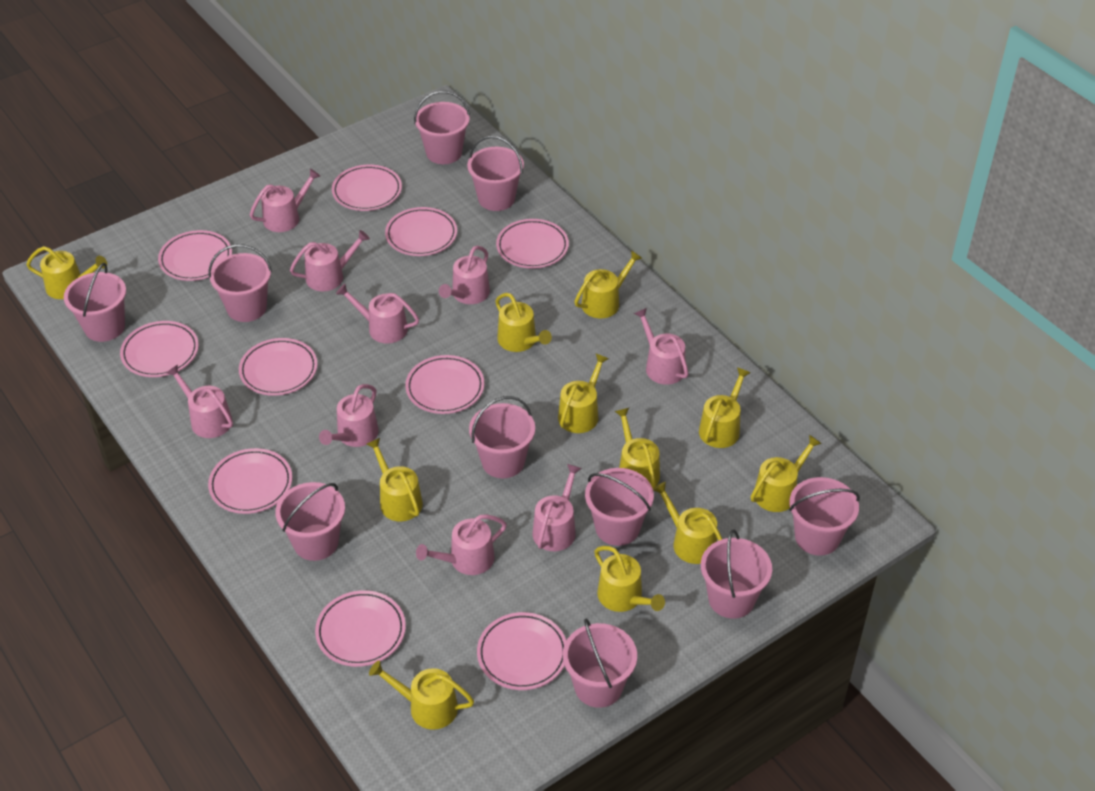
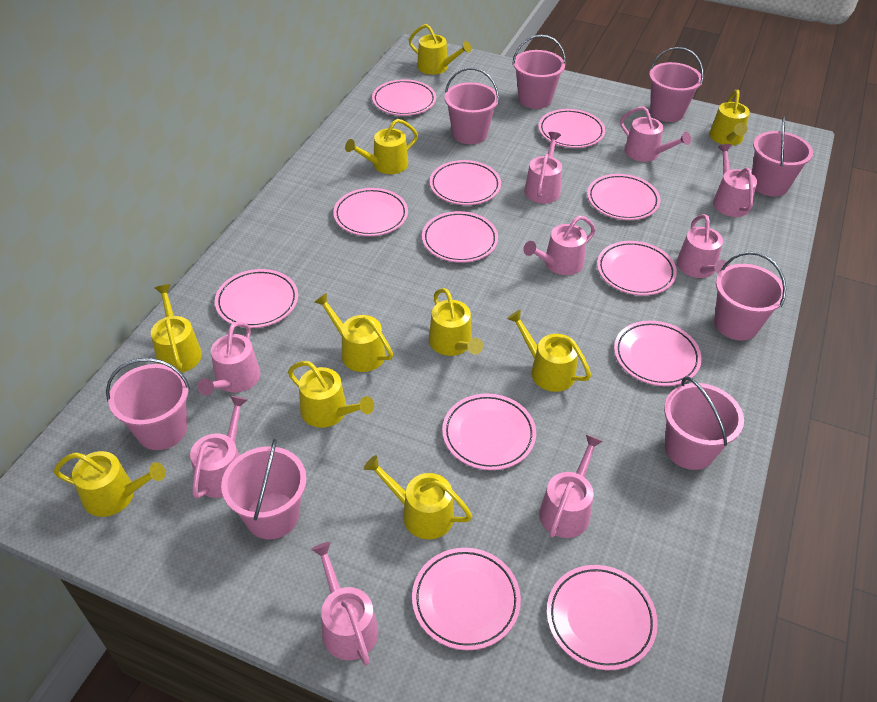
pink bucket: 10 -> 8
pink plate: 10 -> 12
yellow watering can: 11 -> 10

